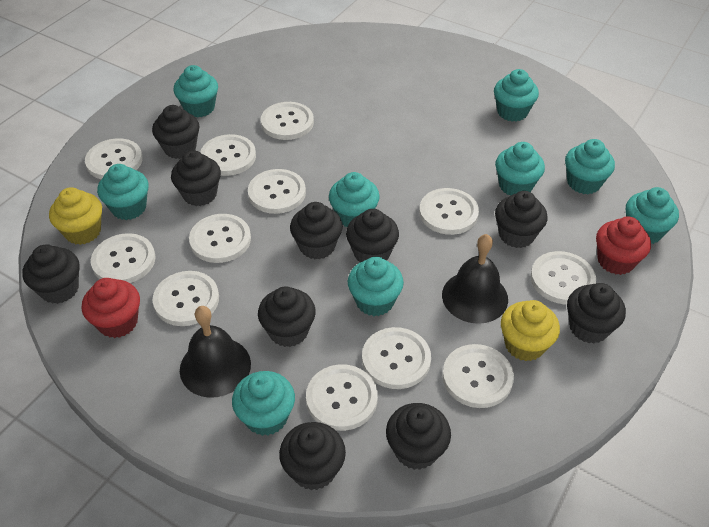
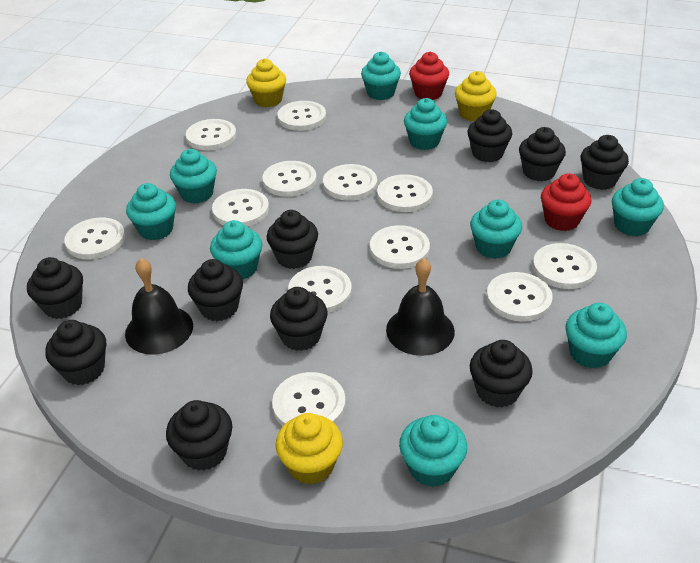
yellow cupcake: 2 -> 3

